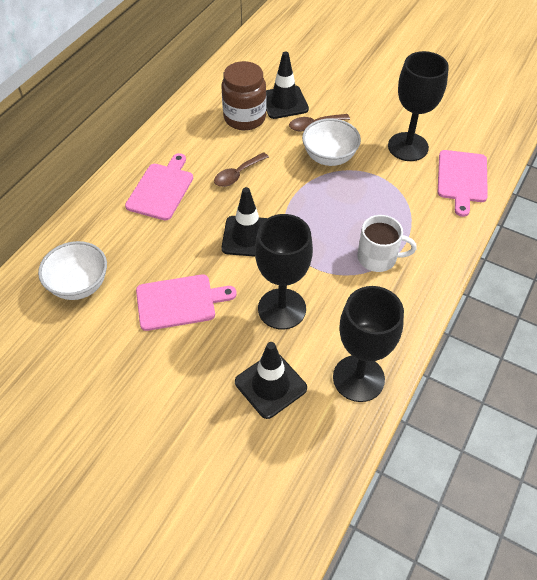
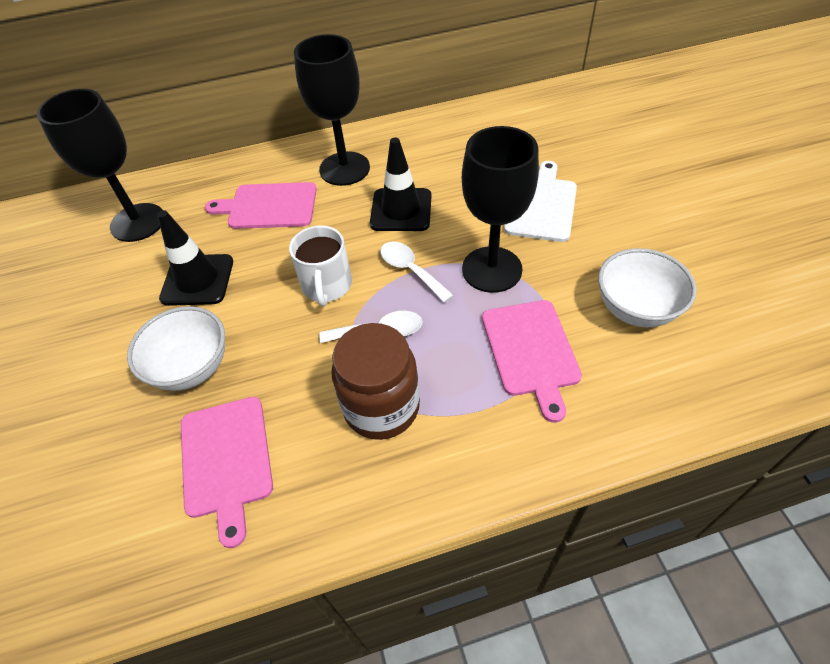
black traffic cone: 3 -> 2
brown spoon: 2 -> 0
white cutting board: 0 -> 1
white spoon: 0 -> 2

